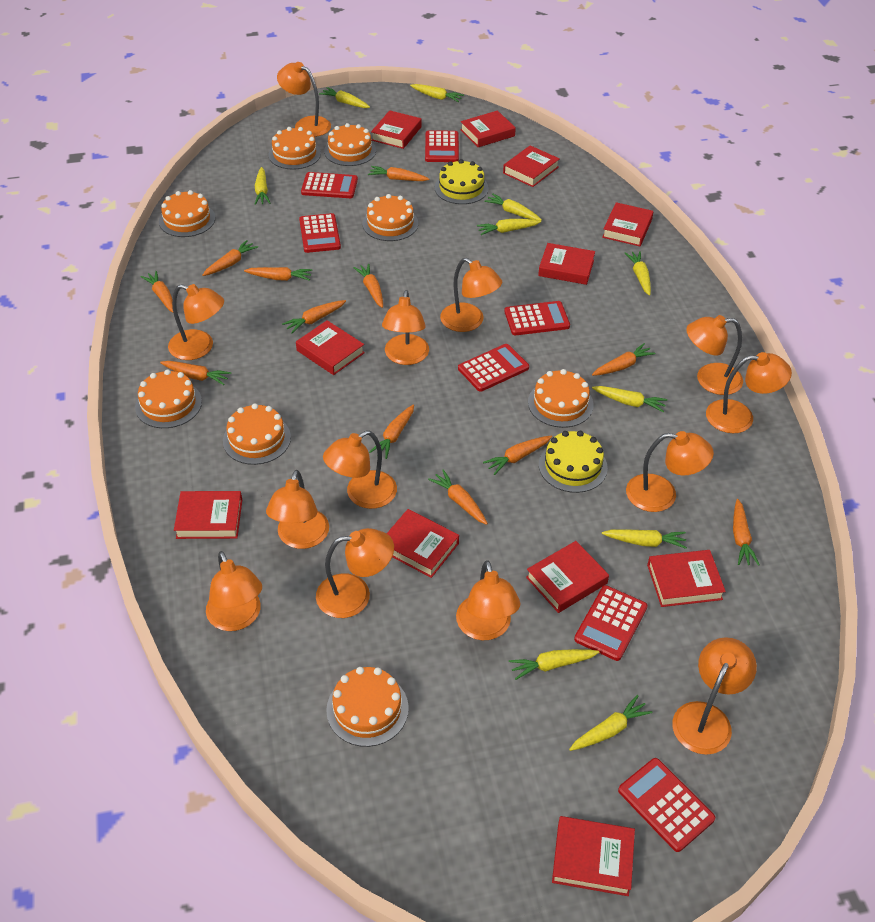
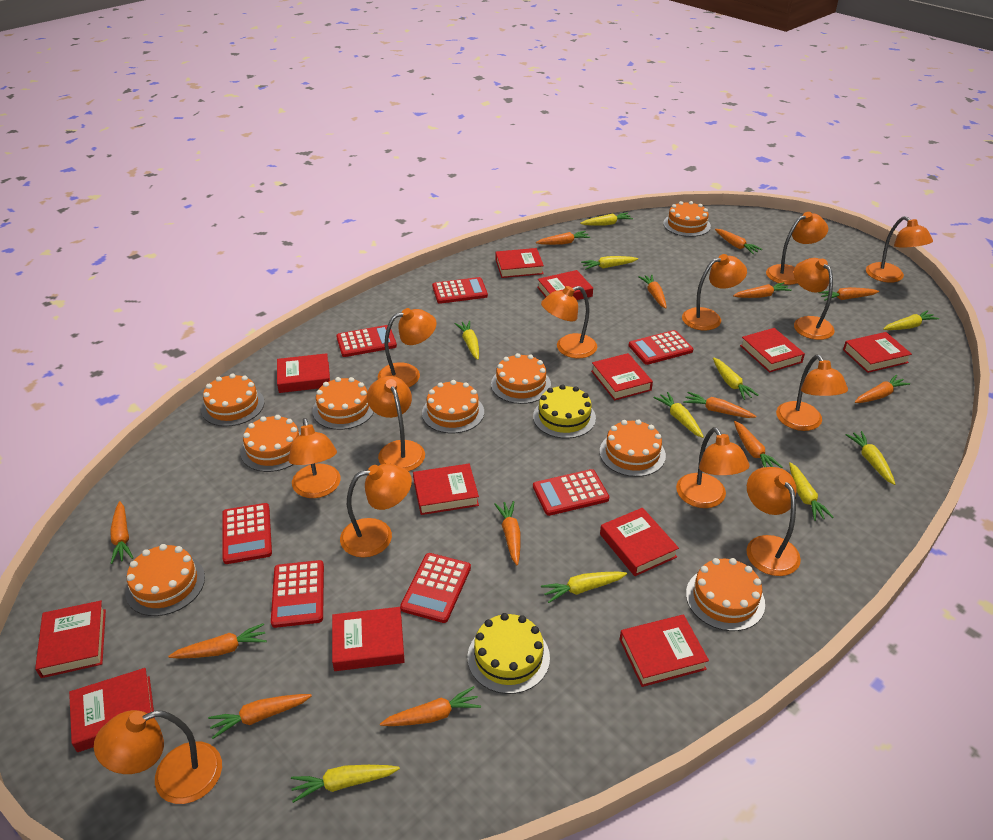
orange cake: 8 -> 9
orange carrot: 12 -> 13
red book: 11 -> 12

